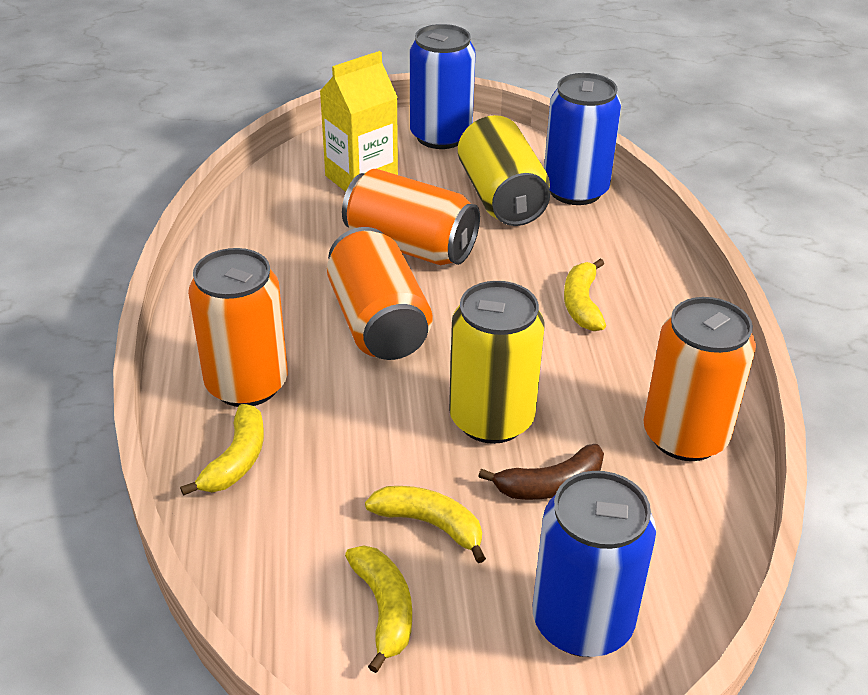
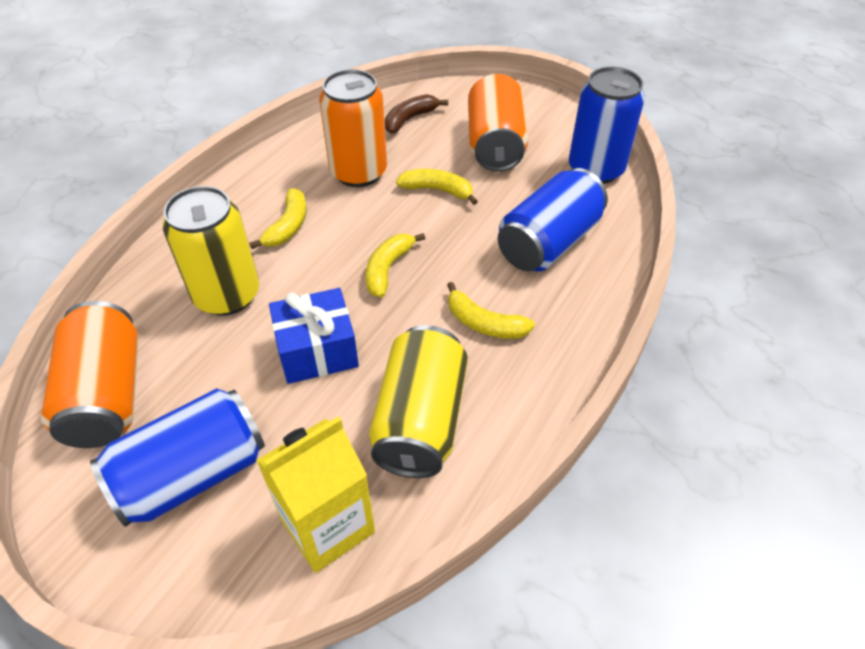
blue gift: 0 -> 1
orange can: 4 -> 3

